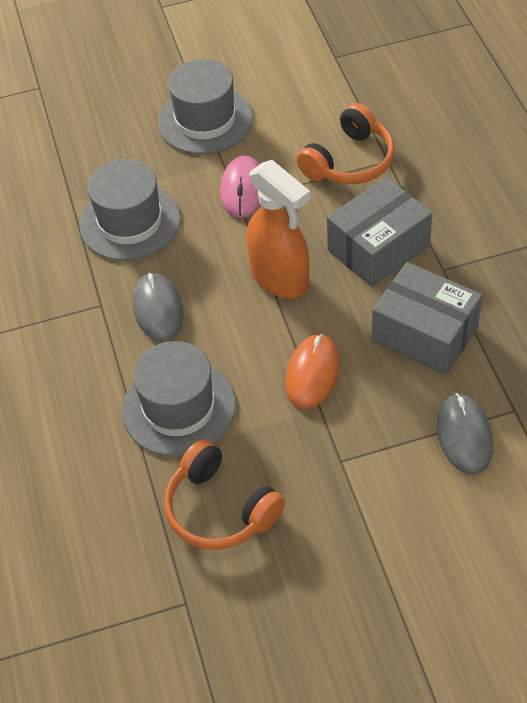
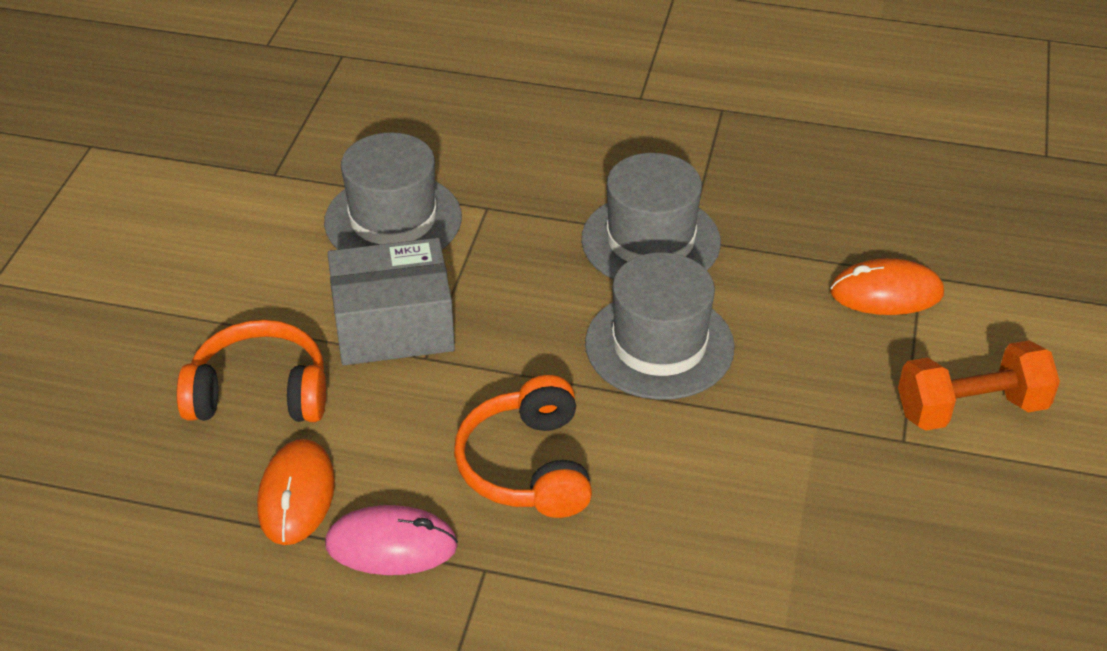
grey box: 2 -> 1
grey mouse: 2 -> 0
orange dumbbell: 0 -> 1
orange mouse: 1 -> 2
orange spray bottle: 1 -> 0

